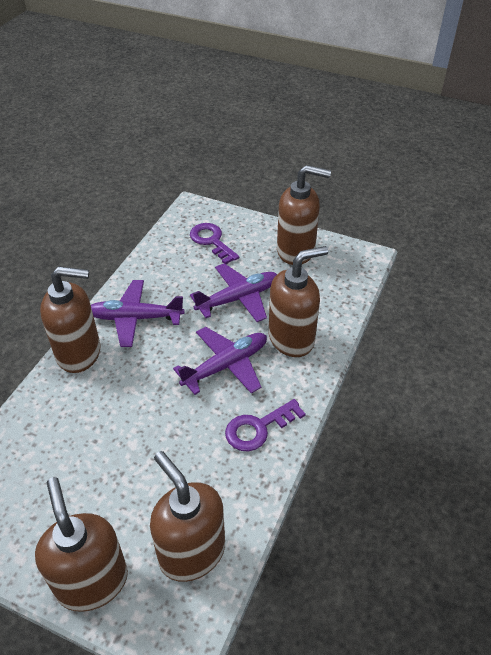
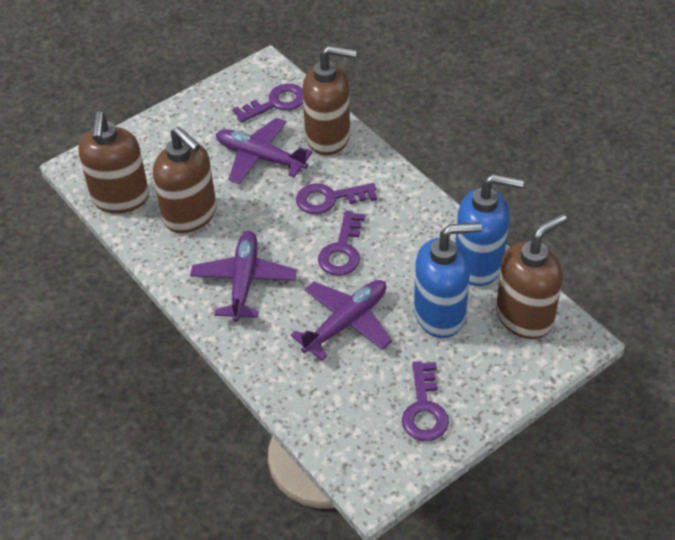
blue soap dispenser: 0 -> 2
brown soap dispenser: 5 -> 4
purple key: 2 -> 4

